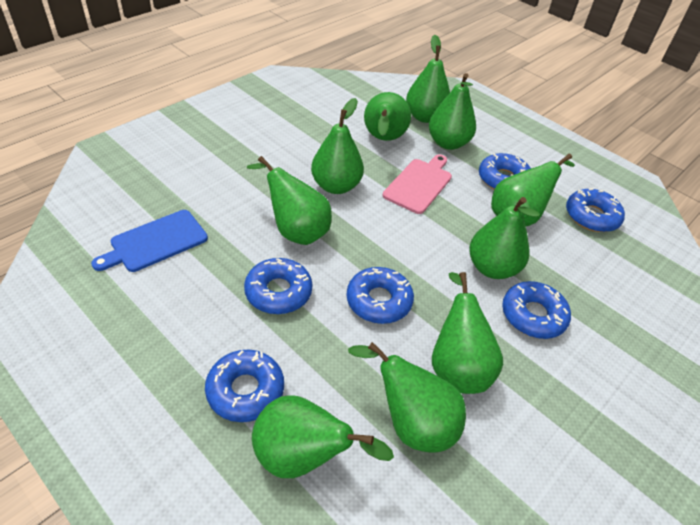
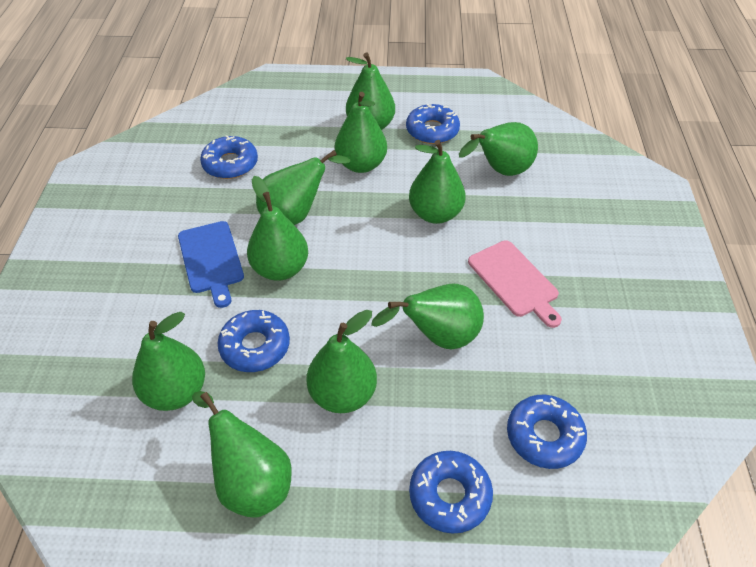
blue donut: 6 -> 5

